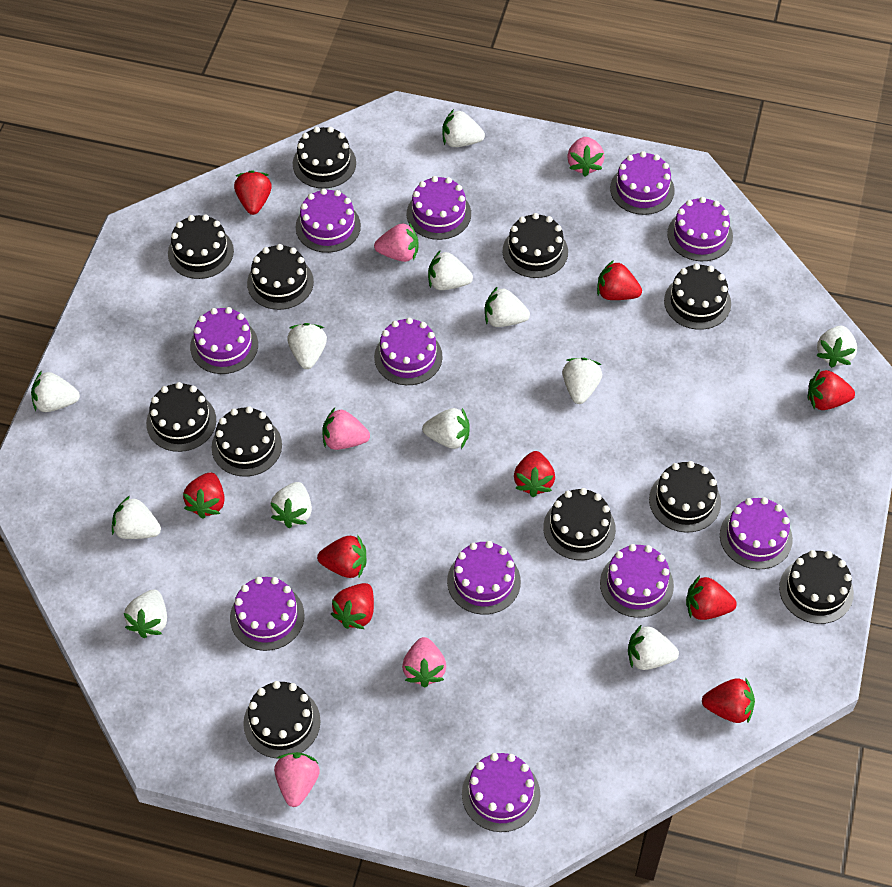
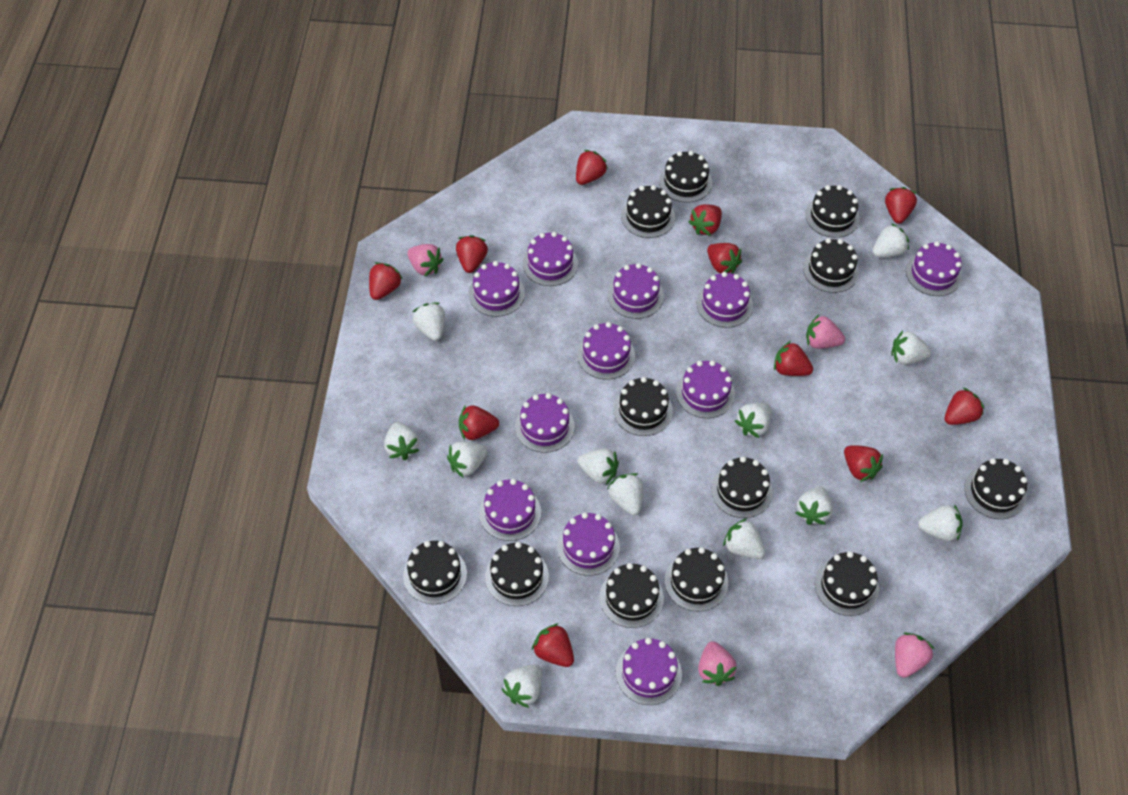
black cake: 11 -> 12
pink strawberry: 5 -> 4
red strawberry: 9 -> 11

